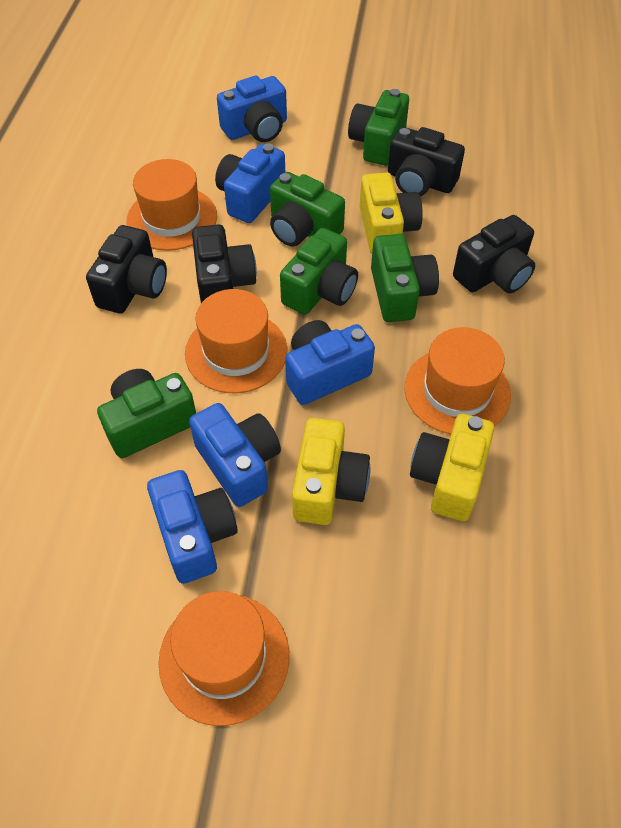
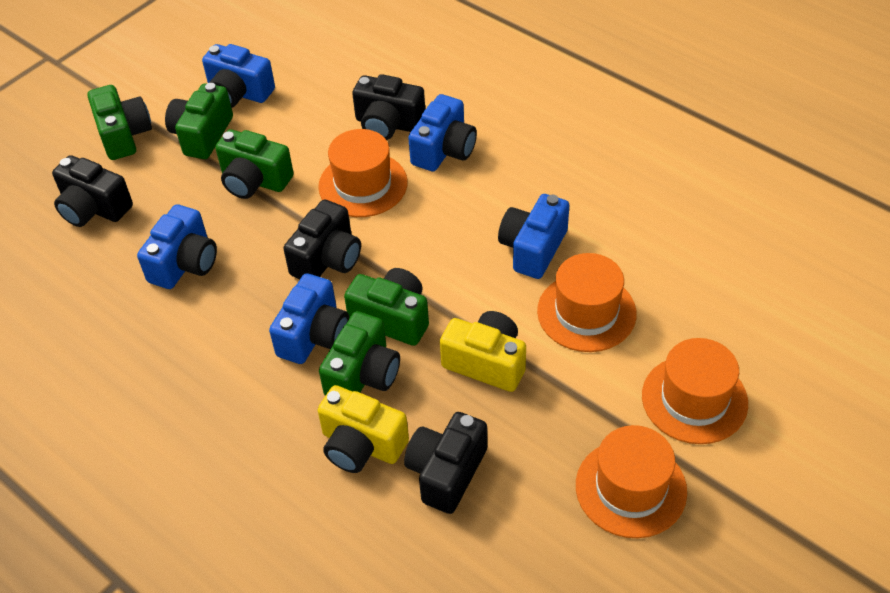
yellow camera: 3 -> 2

